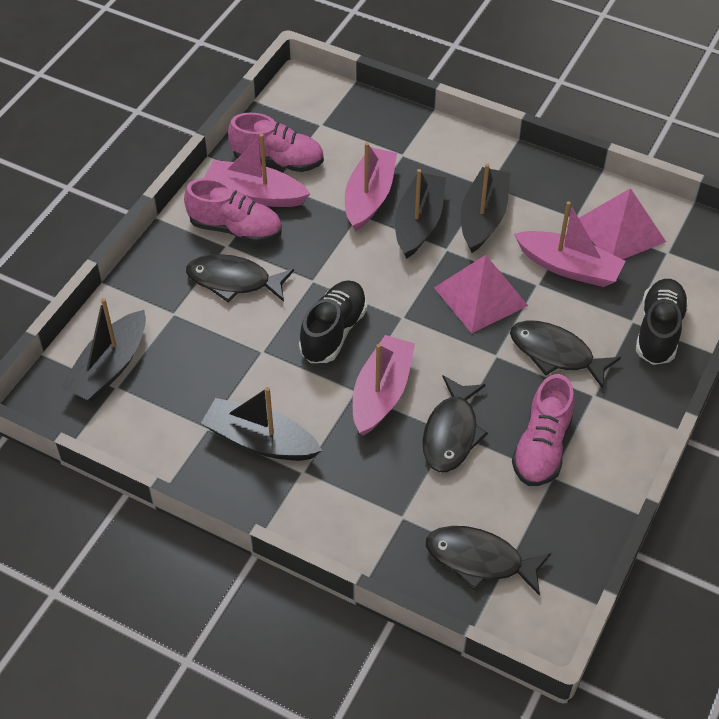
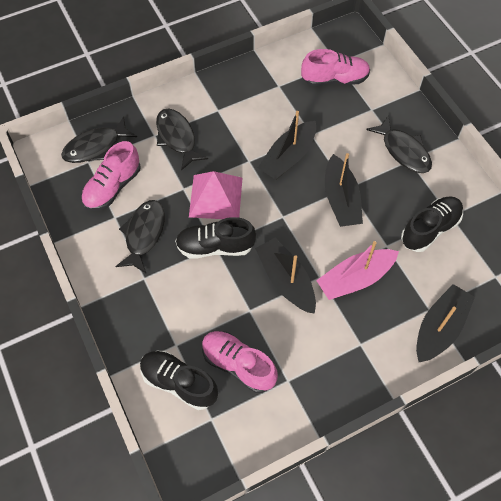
black shoe: 2 -> 3
pink boat: 4 -> 1
pink pyramid: 2 -> 1

